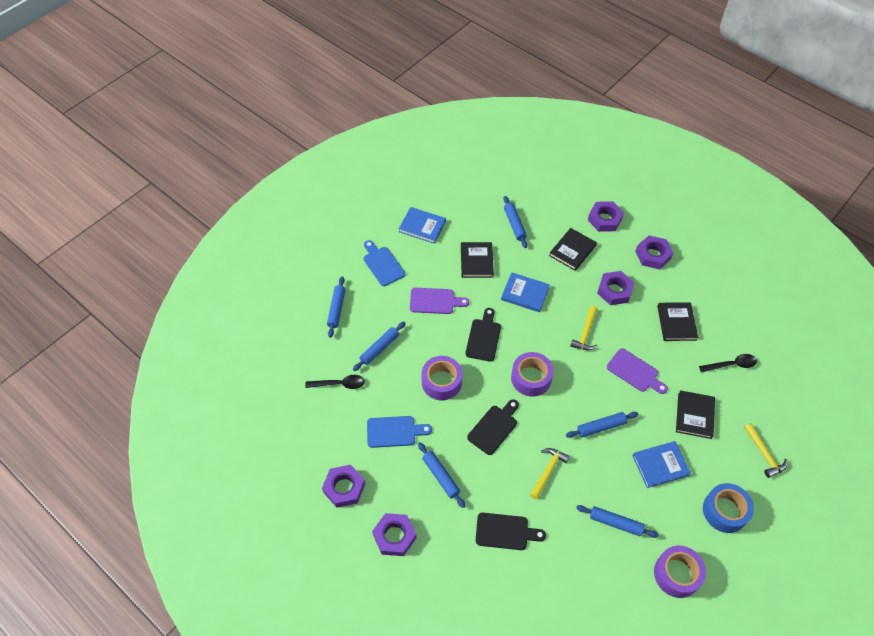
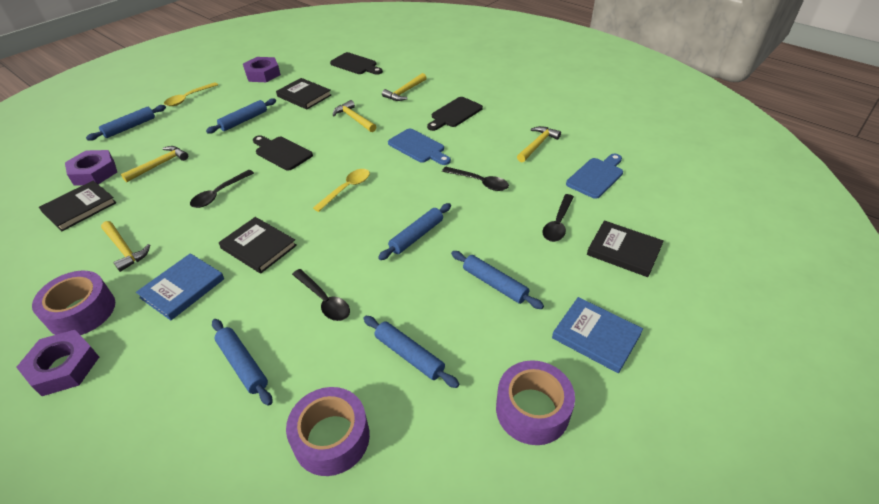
black spoon: 2 -> 4
blue book: 3 -> 2
blue tape: 1 -> 0
purple cutting board: 2 -> 0
purple nut: 5 -> 3
yellow hammer: 3 -> 5
yellow spoon: 0 -> 2

